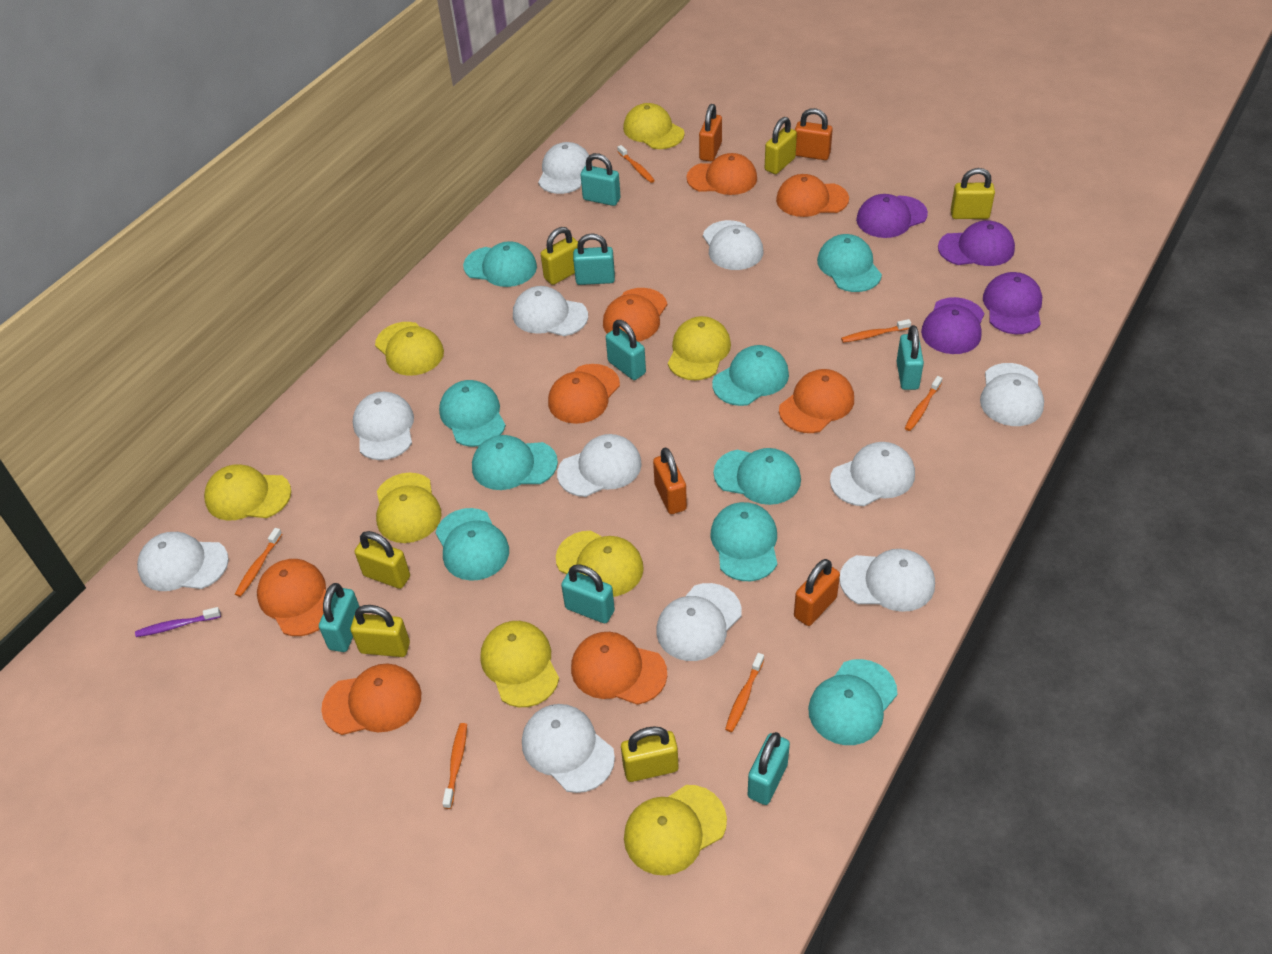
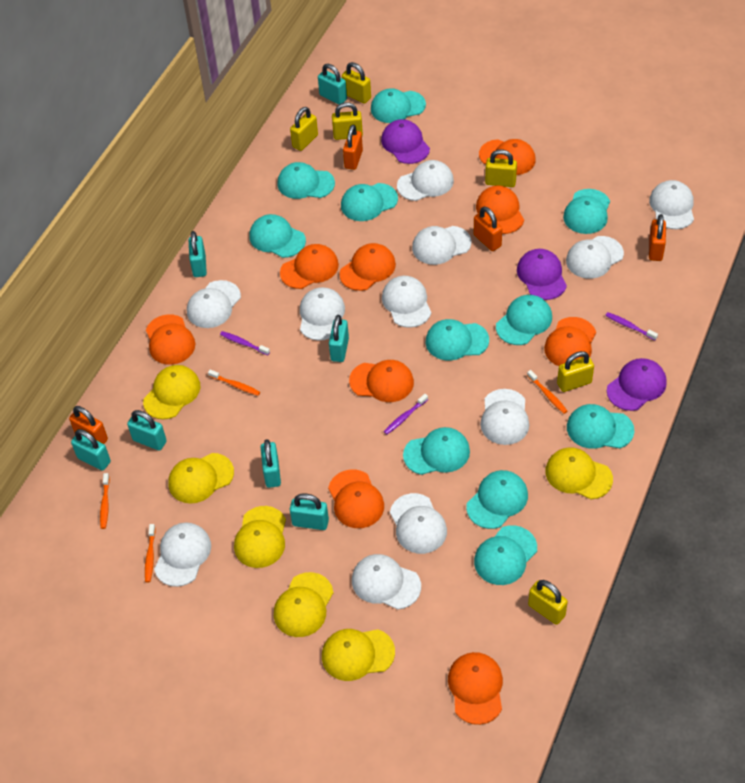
orange cap: 8 -> 9
orange toothbrush: 6 -> 4
purple cap: 4 -> 3
purple toothbrush: 1 -> 3
turquoise cap: 9 -> 11
yellow cap: 8 -> 6

